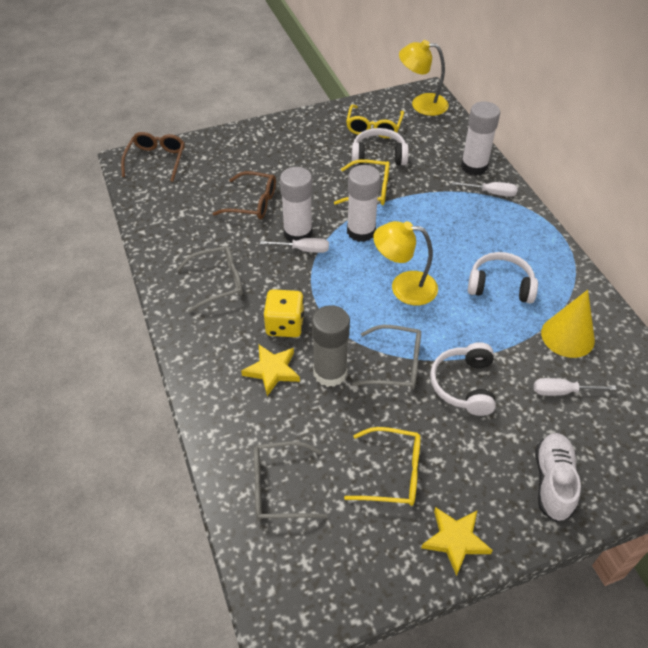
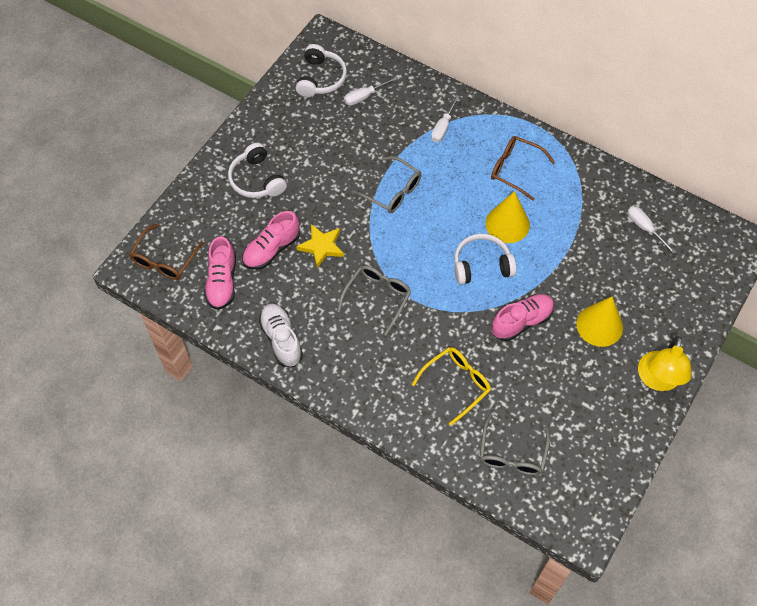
grey glue stick: 1 -> 0
pink shoe: 0 -> 3
white glue stick: 3 -> 0
yellow cone: 1 -> 2
yellow dice: 1 -> 0
yellow glasses: 3 -> 1
yellow lamp: 2 -> 1
yellow star: 2 -> 1

